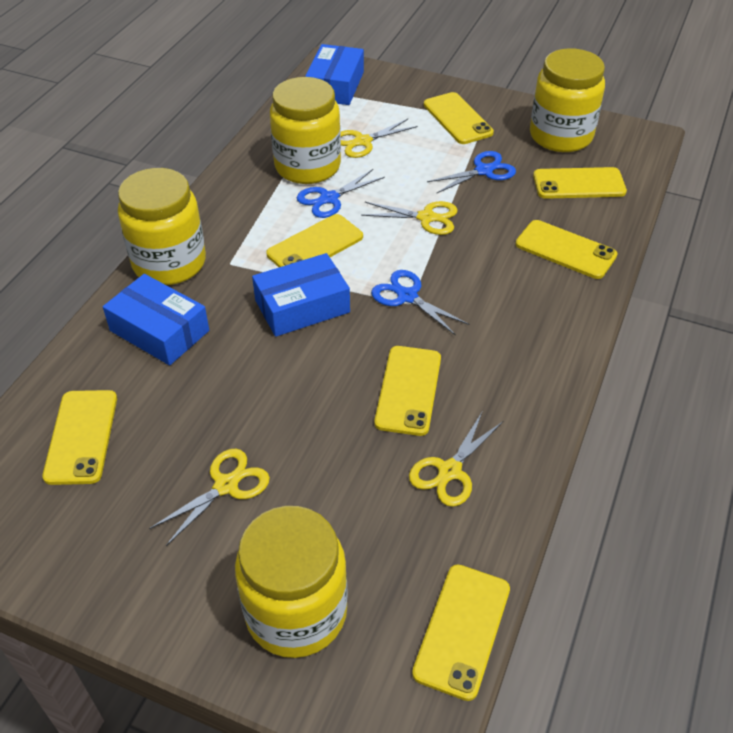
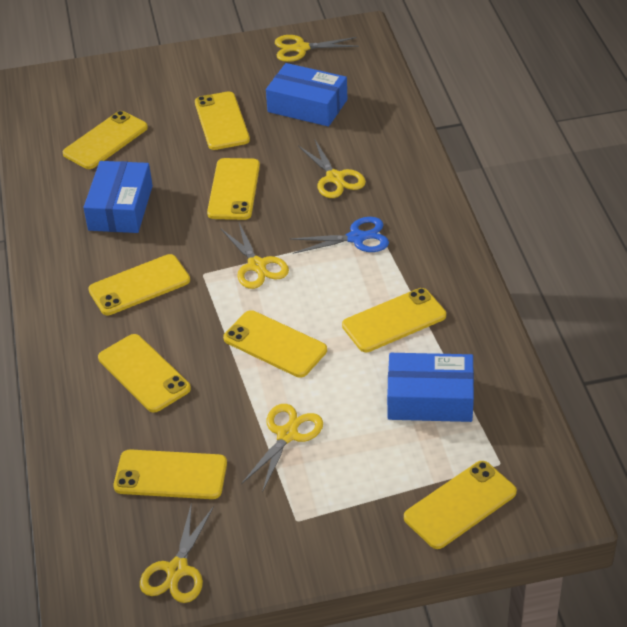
blue scissors: 3 -> 1
yellow jar: 4 -> 0
yellow phone: 7 -> 9
yellow scissors: 4 -> 5

